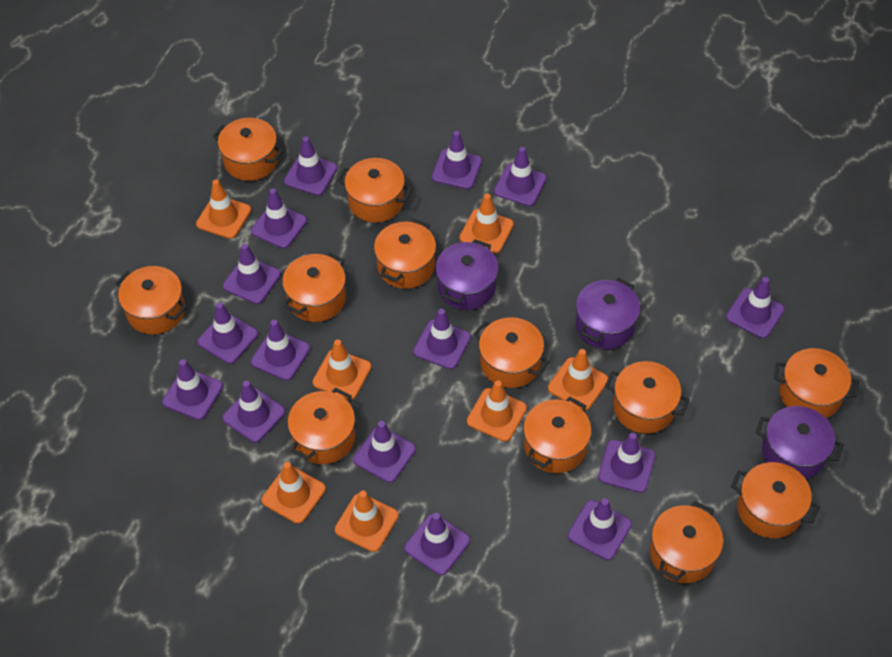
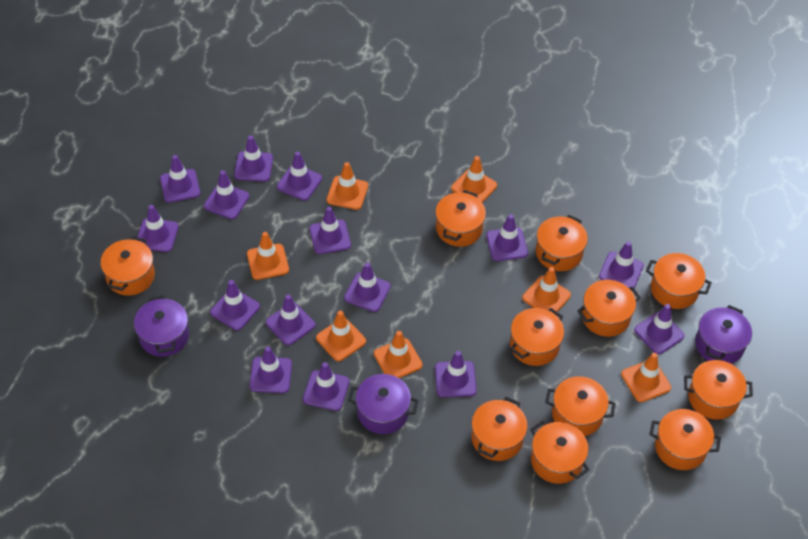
orange pot: 12 -> 11

